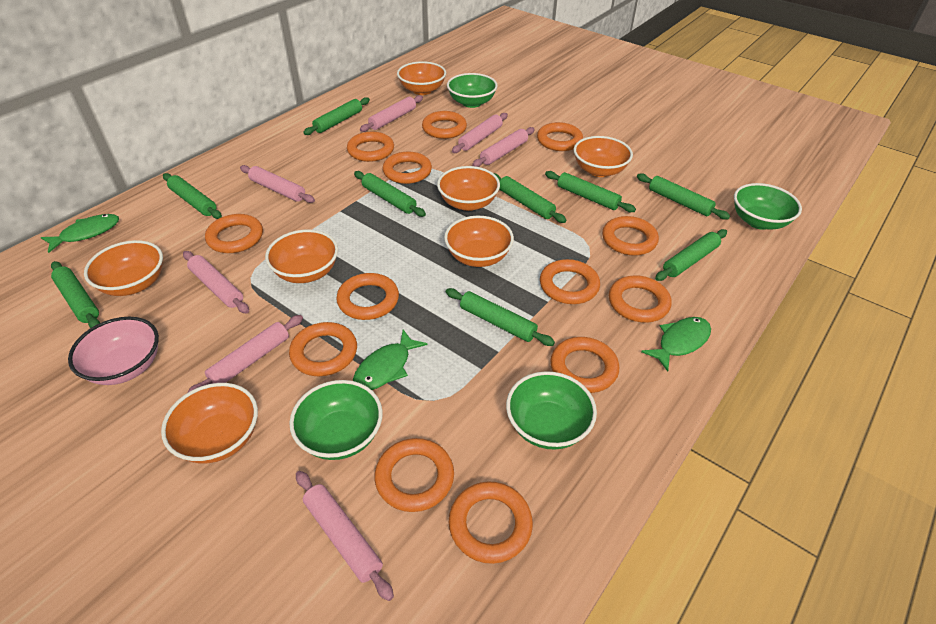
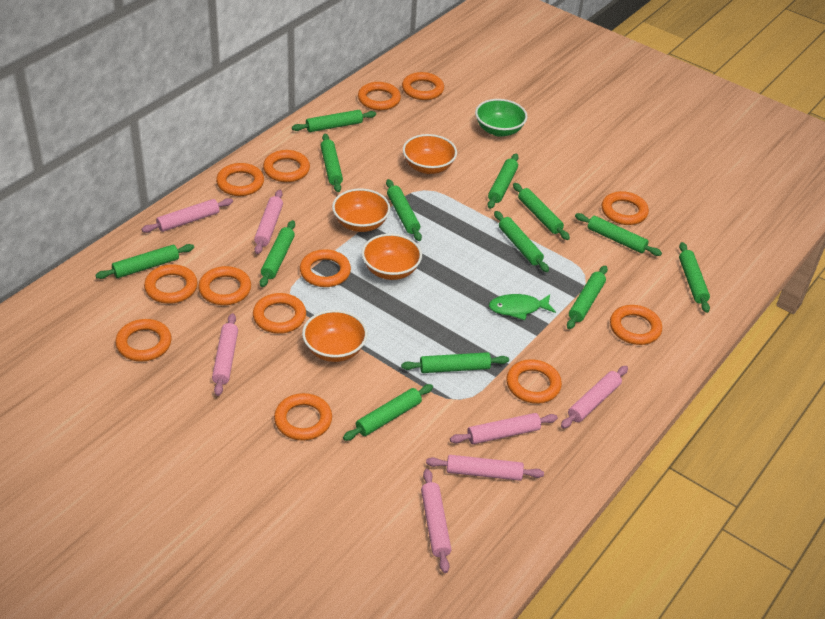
green bowl: 4 -> 1
green fish: 3 -> 1
green rolling pin: 9 -> 13
orange bowl: 7 -> 4
pink bowl: 1 -> 0

